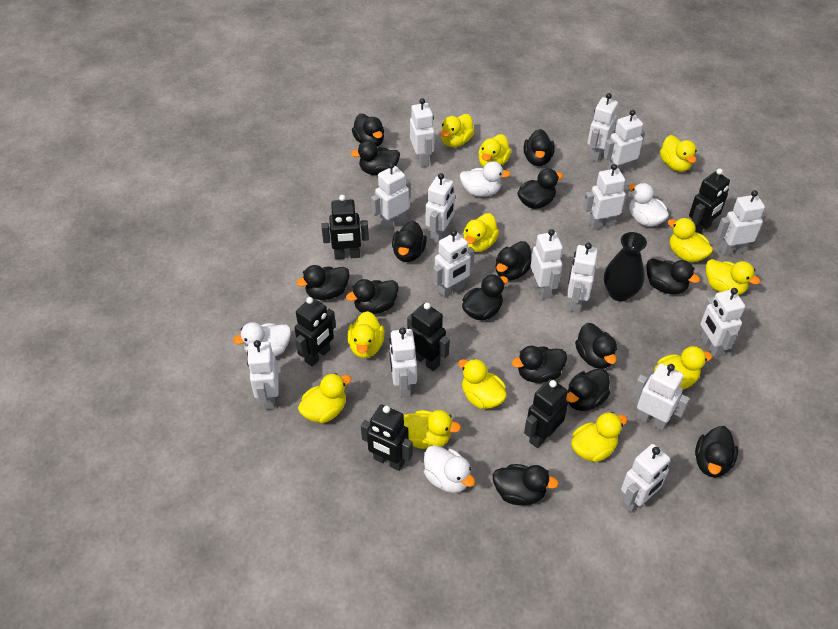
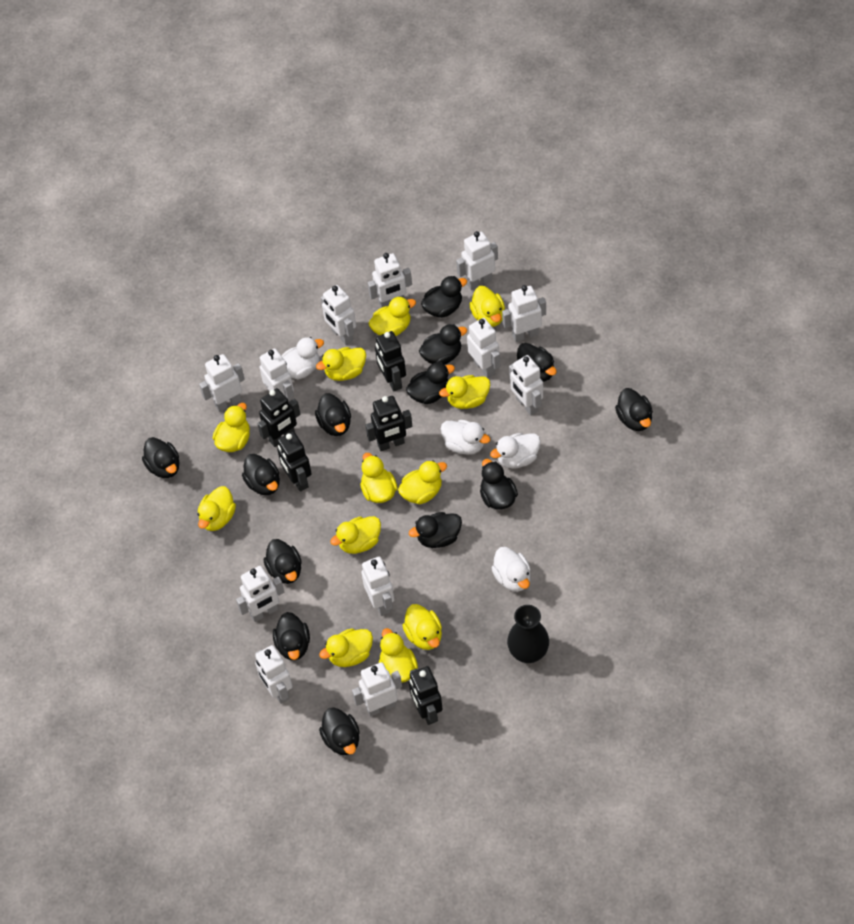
black duck: 15 -> 13
black robot: 6 -> 5
white robot: 15 -> 12

